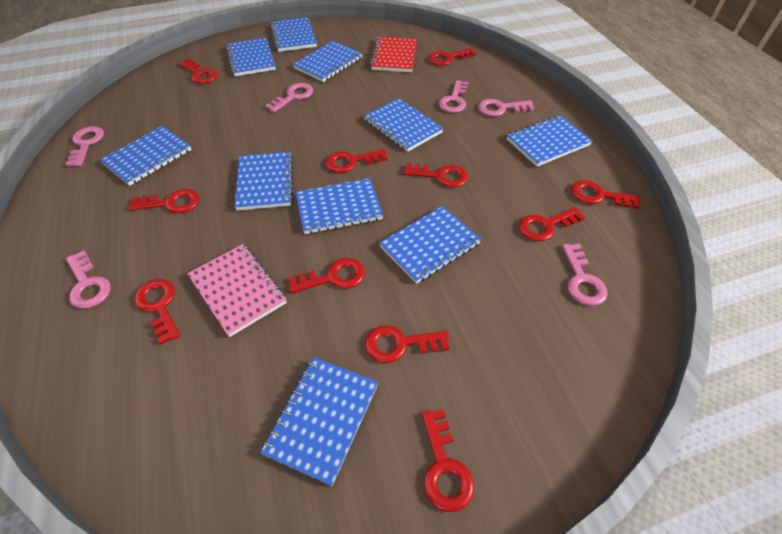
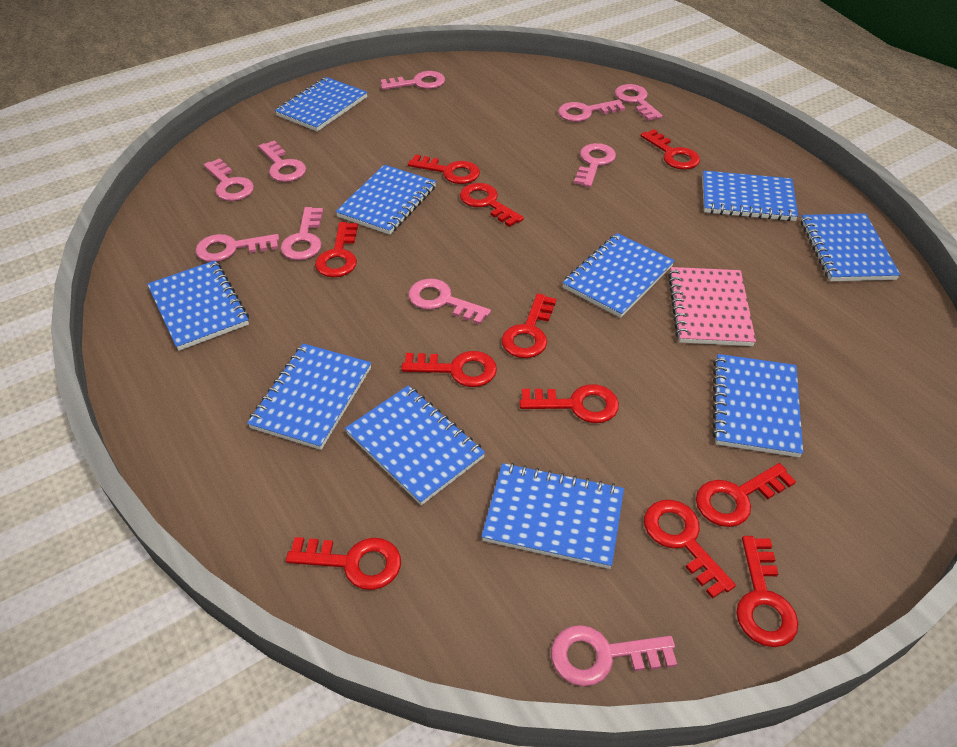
pink key: 6 -> 10
red notebook: 1 -> 0

